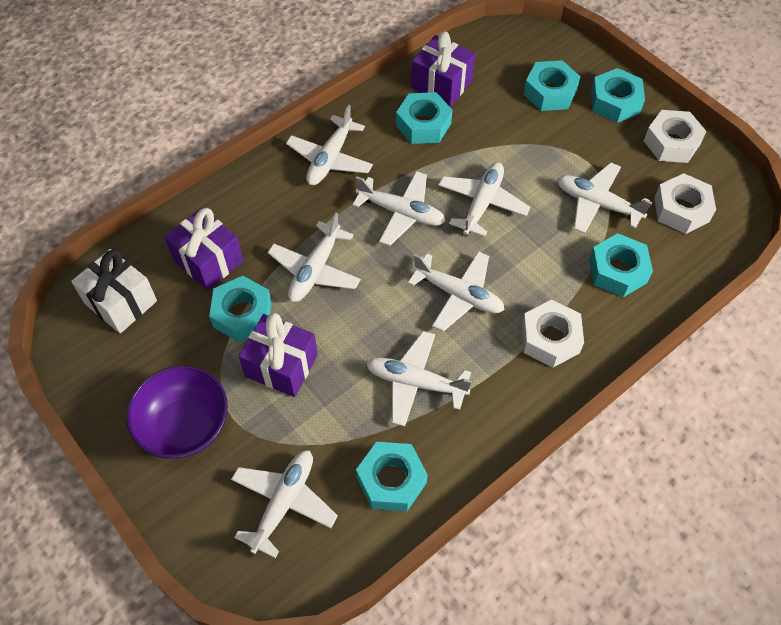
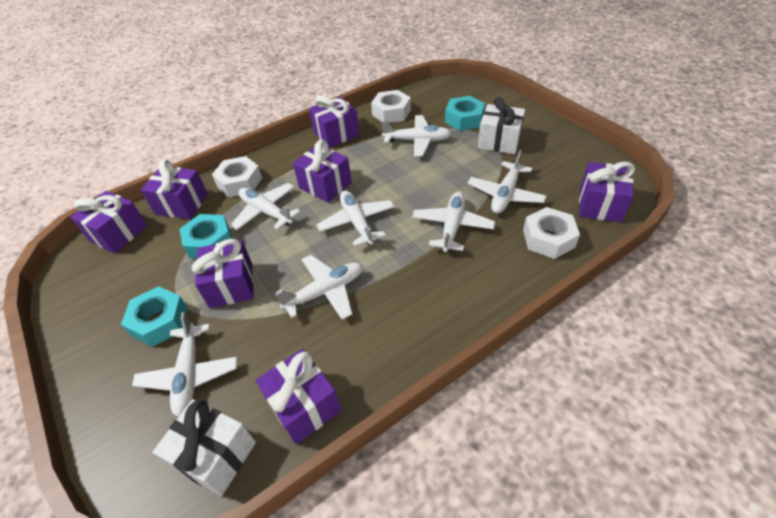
purple bowl: 1 -> 0
purple gift: 3 -> 7
turquoise nut: 6 -> 3
white gift: 1 -> 2
white plane: 8 -> 7

